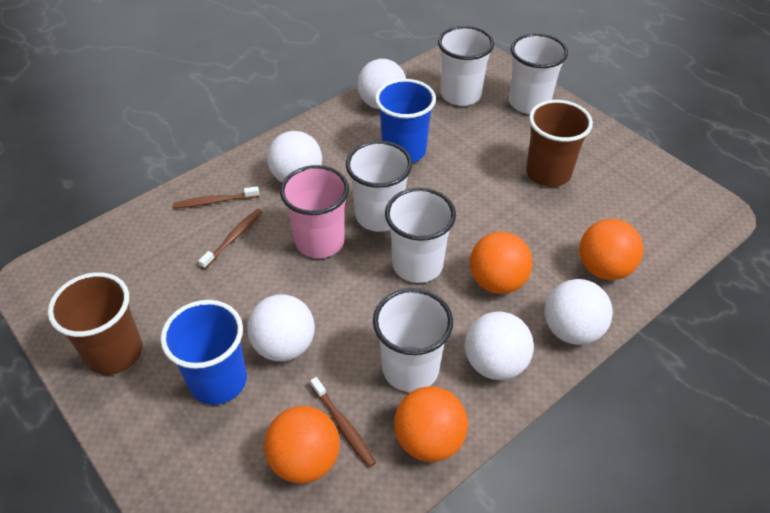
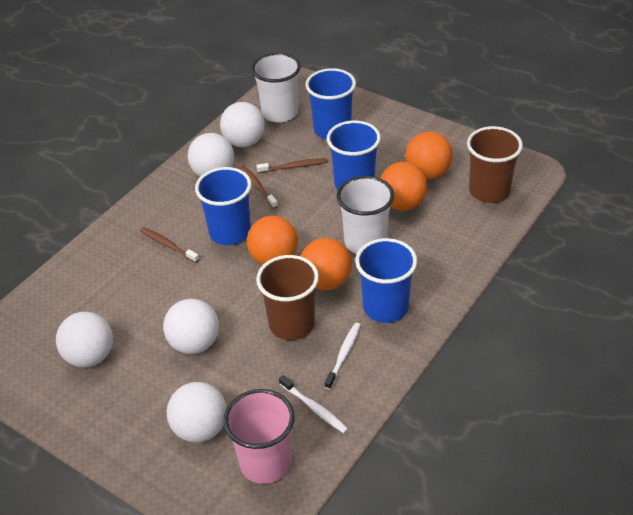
blue cup: 2 -> 4
white cup: 5 -> 2
white toothbrush: 0 -> 2

